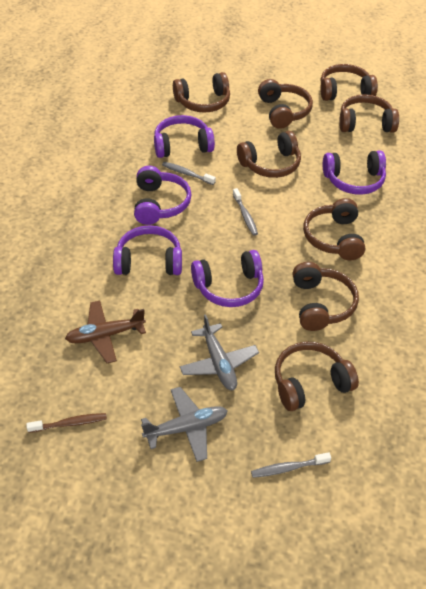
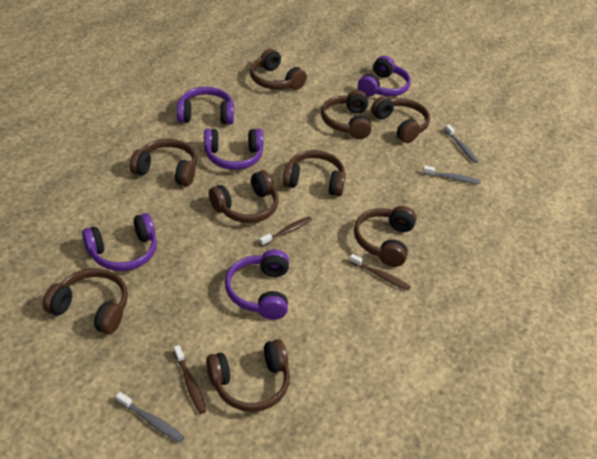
brown headphones: 8 -> 9
brown plane: 1 -> 0
brown toothbrush: 1 -> 3
grey plane: 2 -> 0

